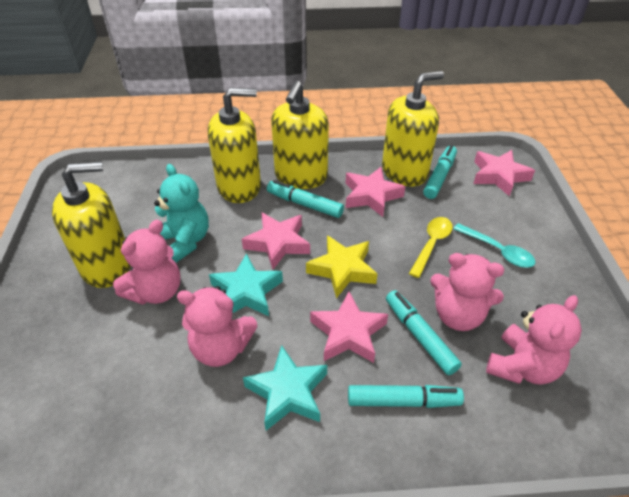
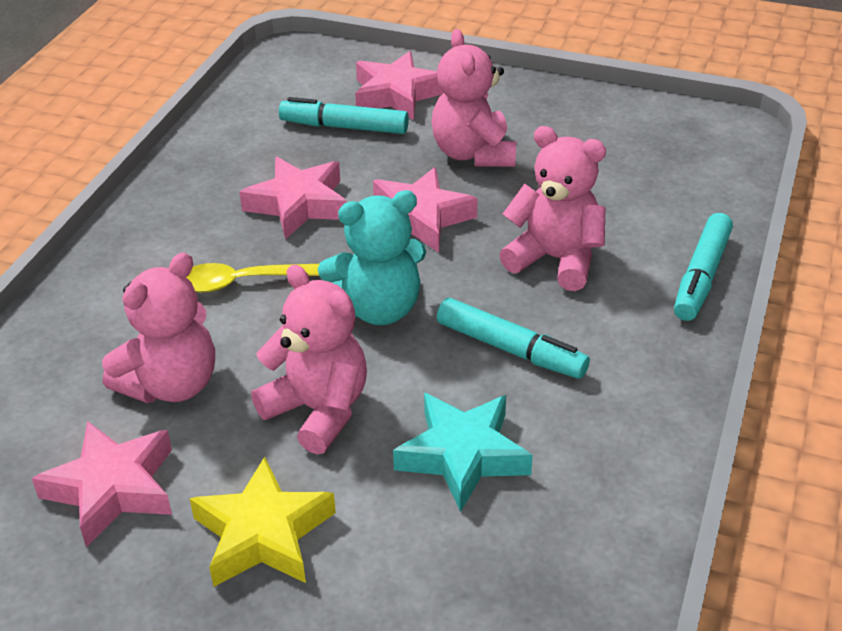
turquoise marker: 4 -> 3
turquoise spoon: 1 -> 0
turquoise star: 2 -> 1
yellow soap dispenser: 4 -> 0

